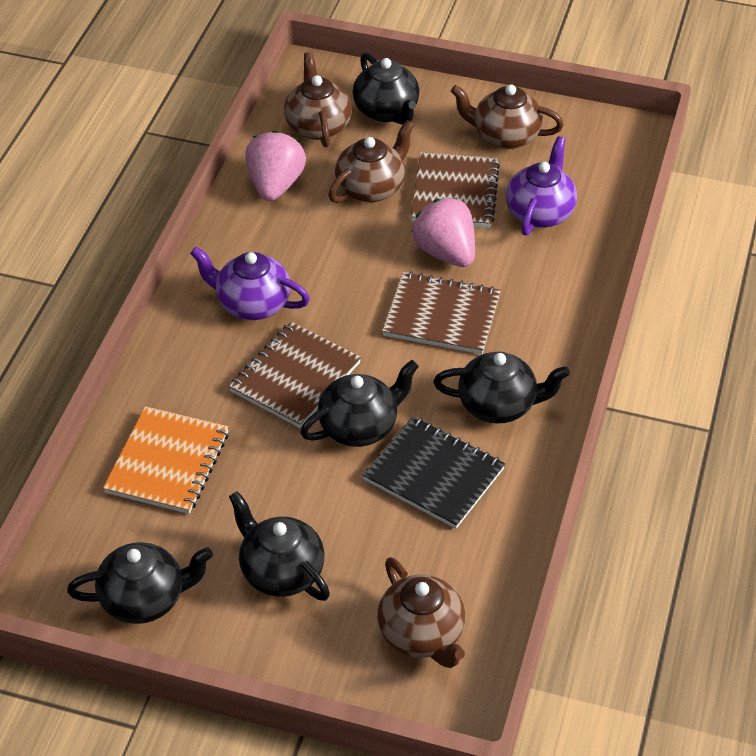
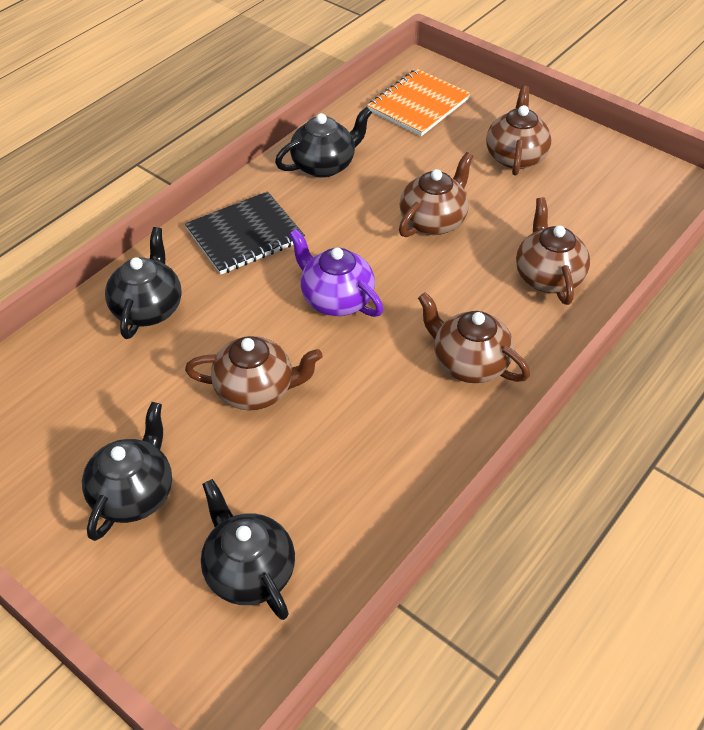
black teapot: 5 -> 4
brown notebook: 3 -> 0
brown teapot: 4 -> 5
pink strawberry: 2 -> 0
purple teapot: 2 -> 1

